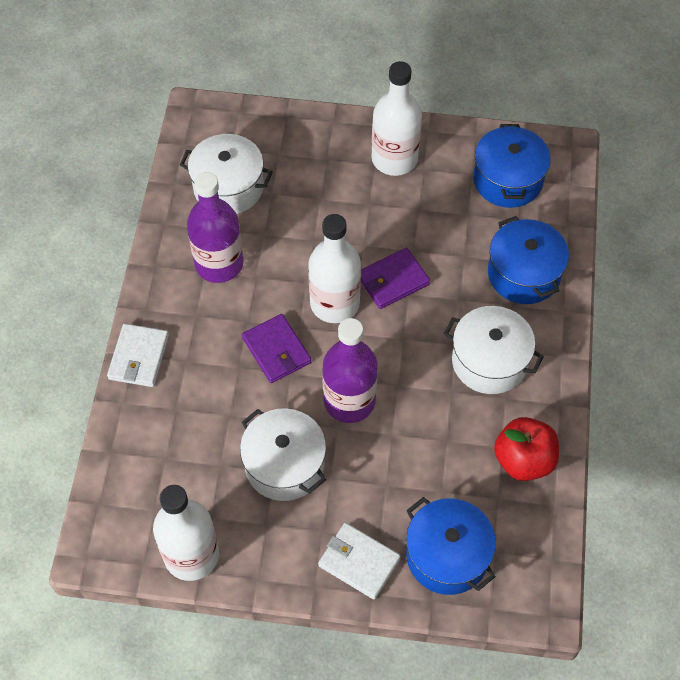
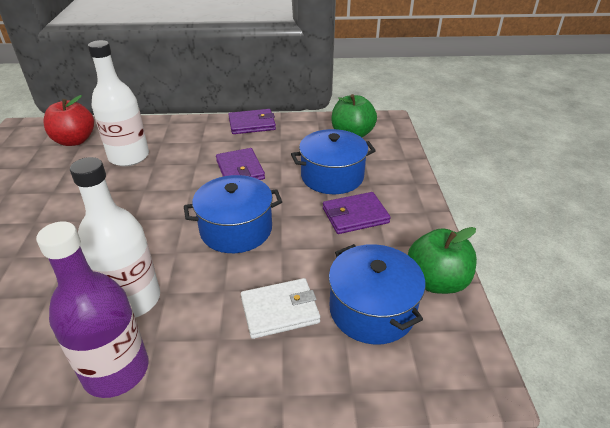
green apple: 0 -> 2
purple bottle: 2 -> 1
purple wallet: 2 -> 3
white bottle: 3 -> 2
white pot: 3 -> 0
white wallet: 2 -> 1

